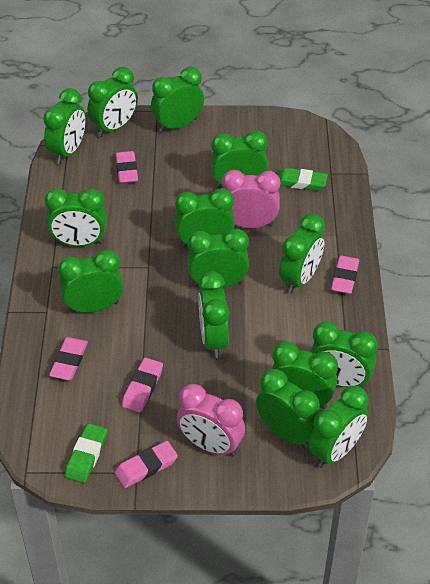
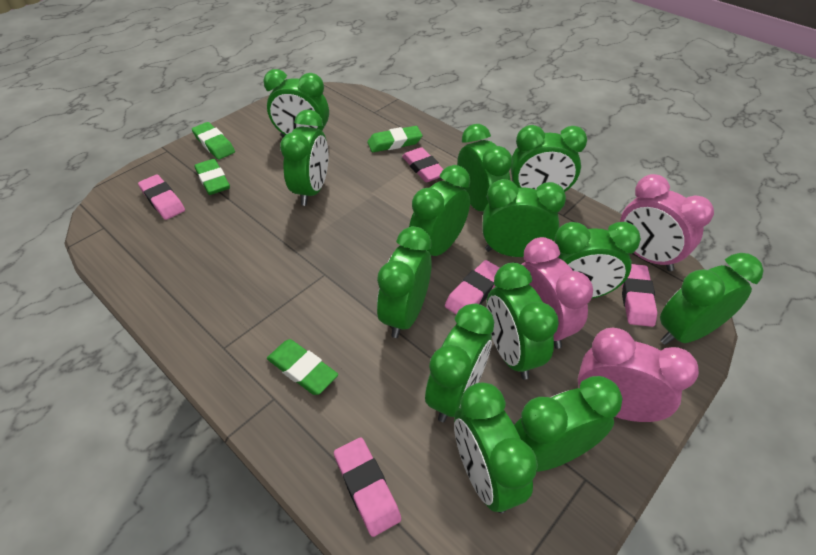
green clock: 14 -> 13
green eraser: 2 -> 4
pink clock: 2 -> 3

